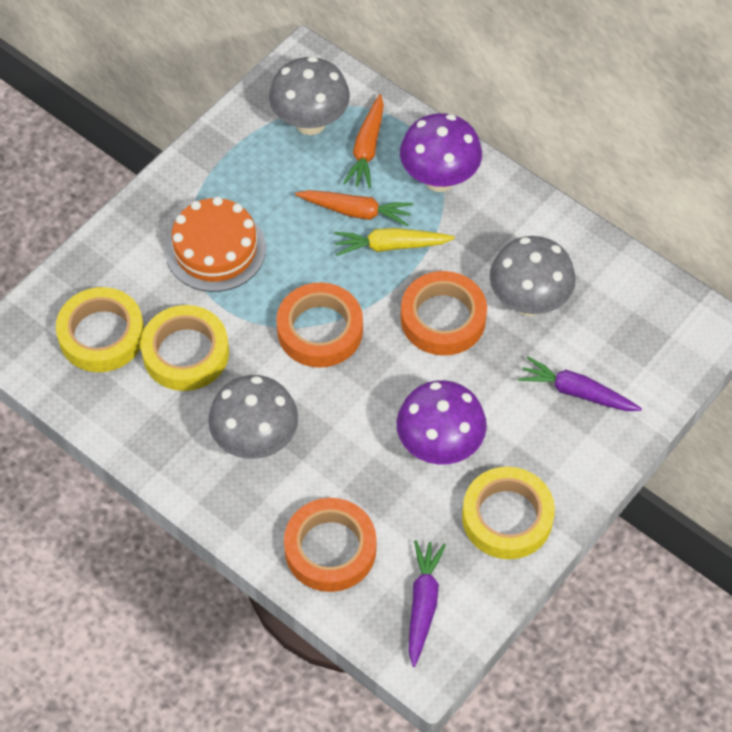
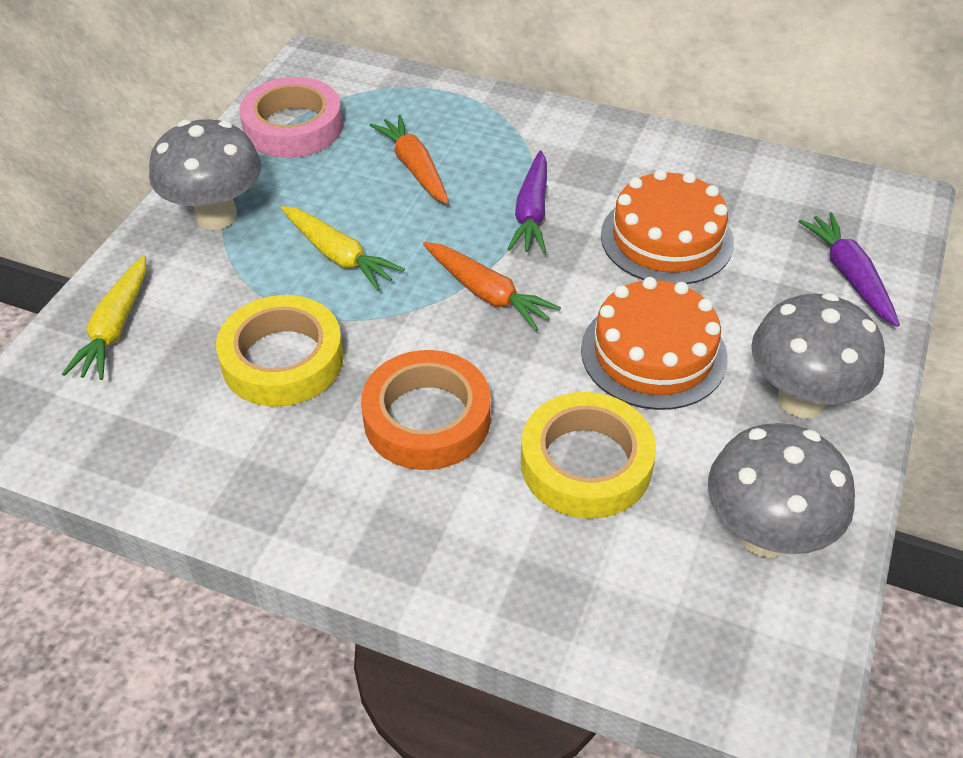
orange cake: 1 -> 2
orange tape: 3 -> 1
pink tape: 0 -> 1
purple mushroom: 2 -> 0
yellow carrot: 1 -> 2
yellow tape: 3 -> 2

